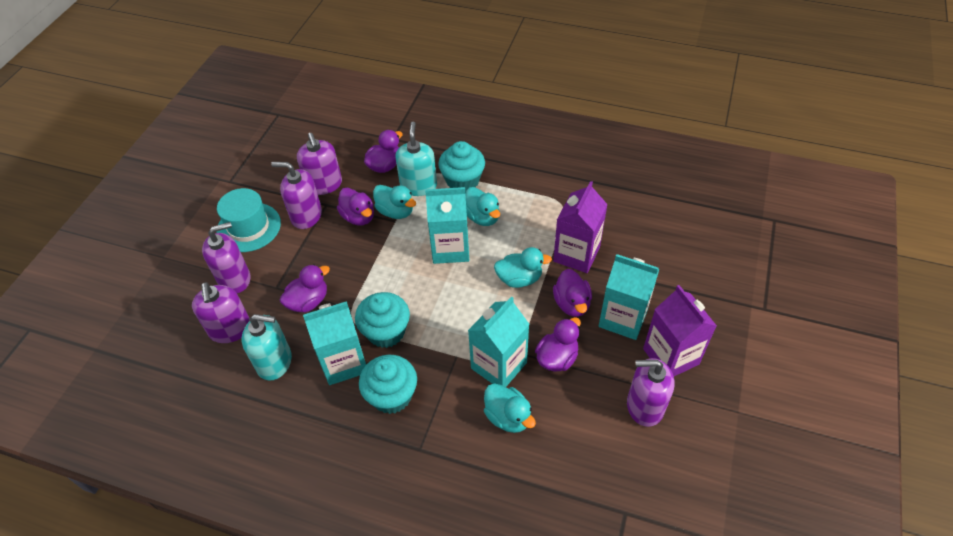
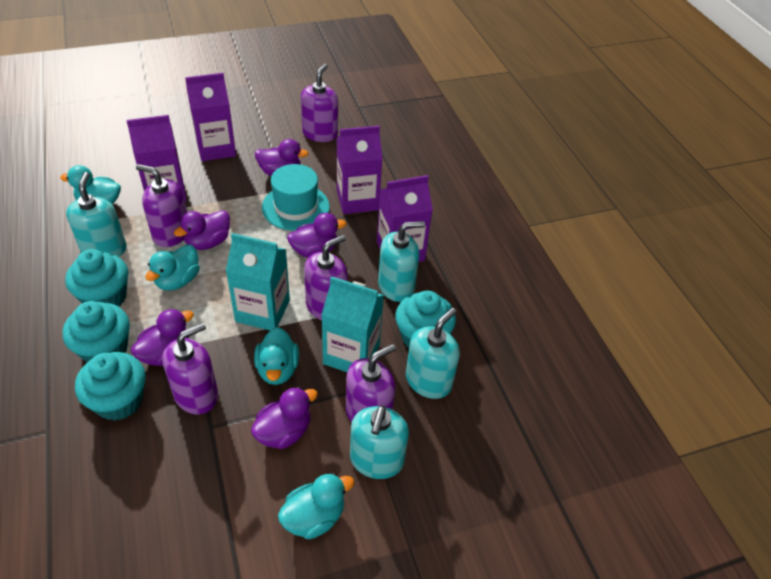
purple carton: 2 -> 4
turquoise carton: 4 -> 2
turquoise cupcake: 3 -> 4
turquoise soap dispenser: 2 -> 4

